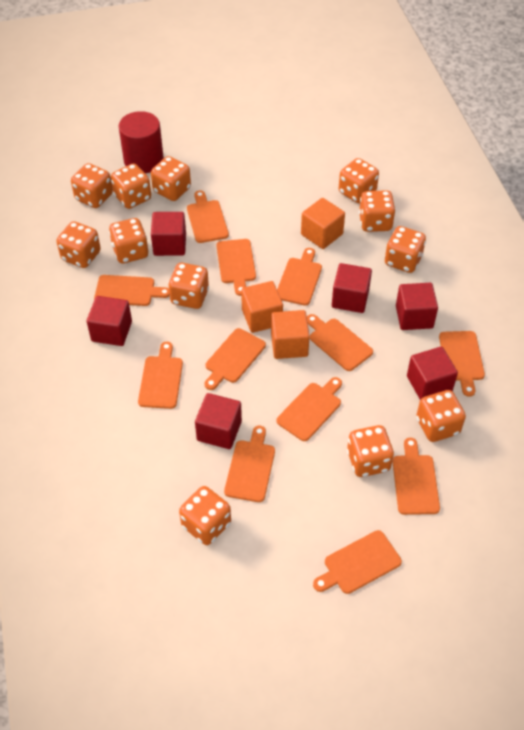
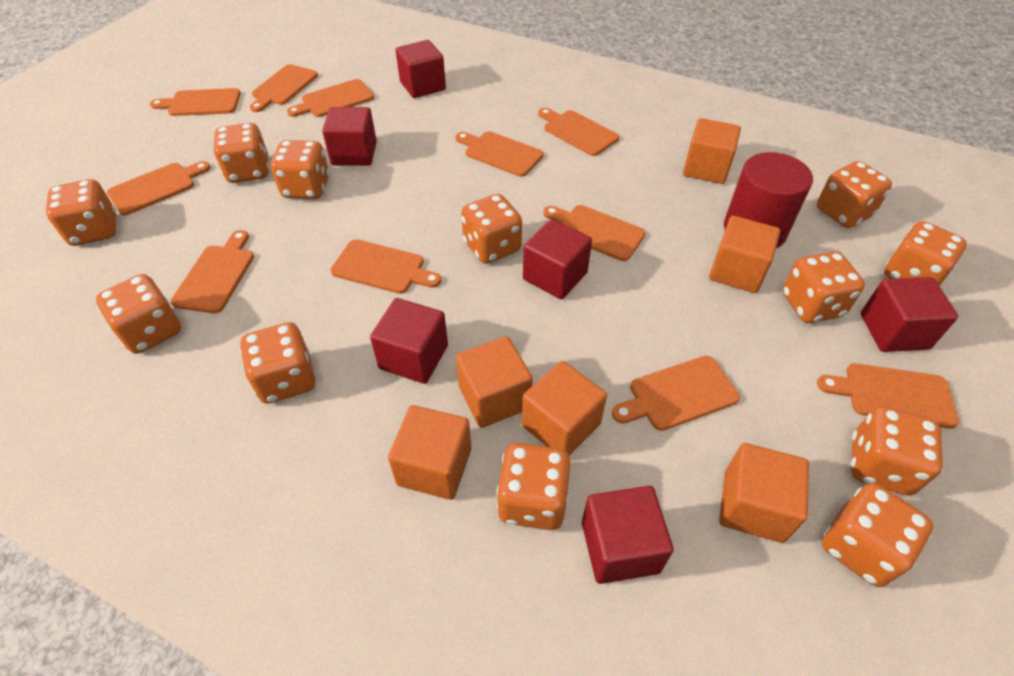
orange cube: 3 -> 6
orange cutting board: 12 -> 11

